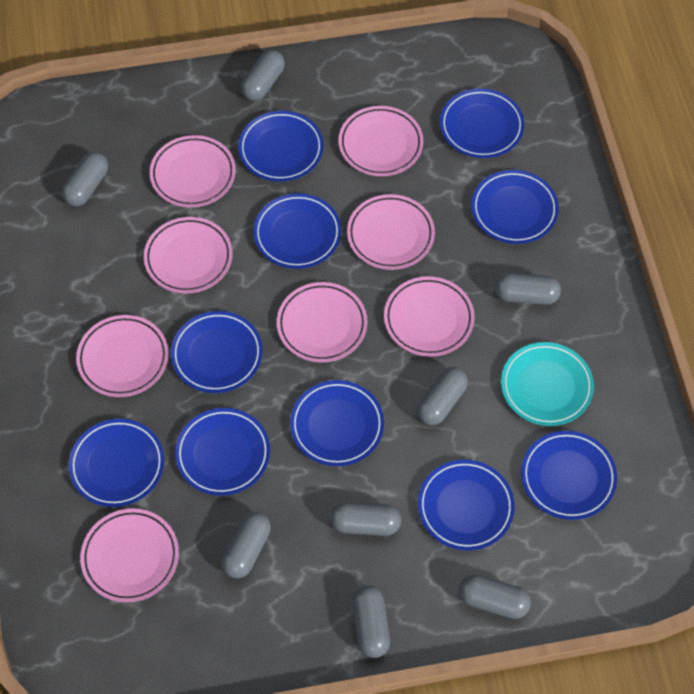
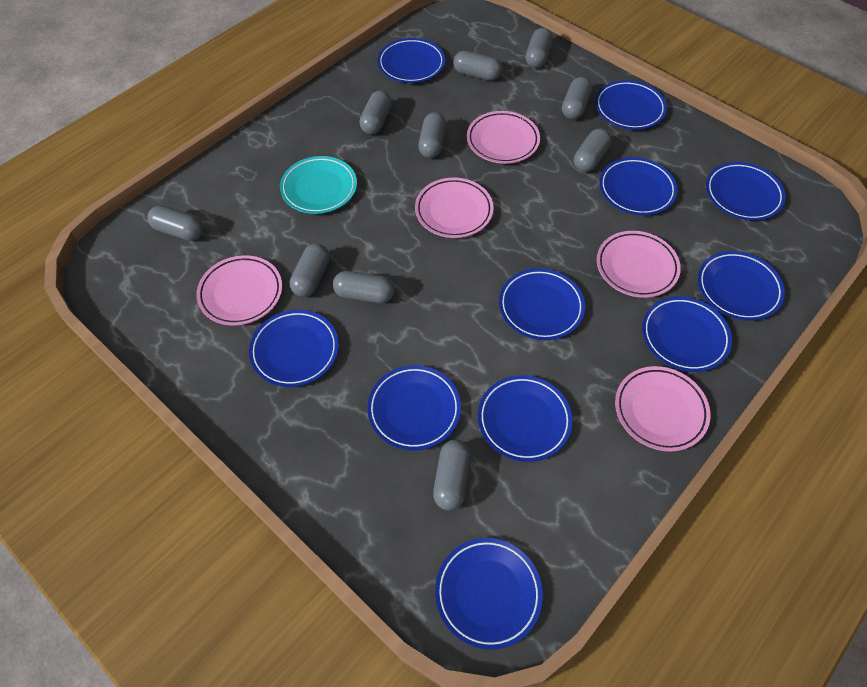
blue plate: 10 -> 11
grey capsule: 8 -> 10
pink plate: 8 -> 5

